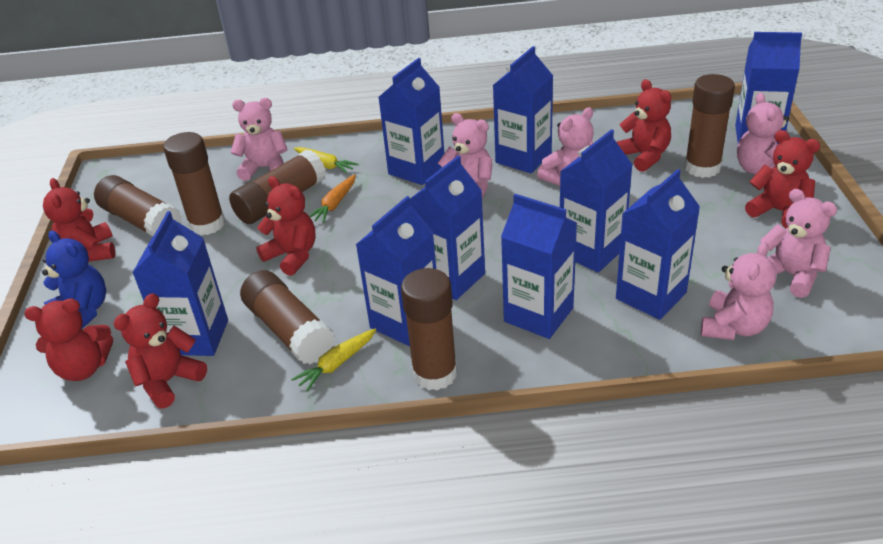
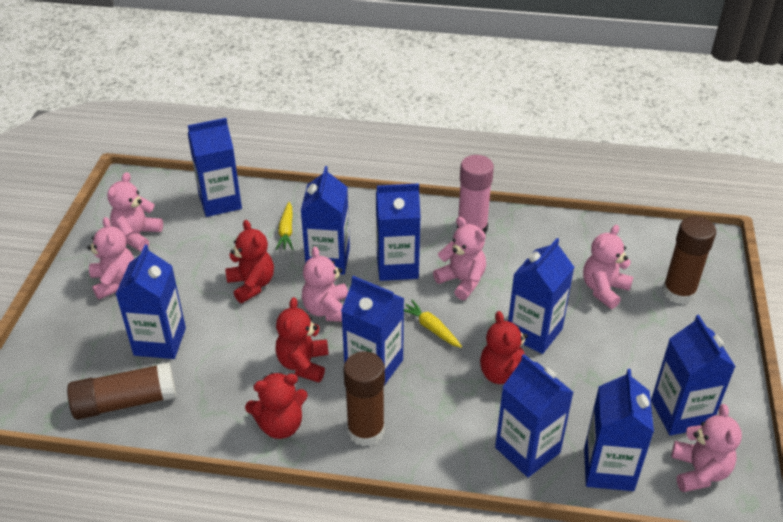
blue teddy bear: 1 -> 0
brown glue stick: 6 -> 3
orange carrot: 1 -> 0
pink glue stick: 0 -> 1
red teddy bear: 6 -> 4

